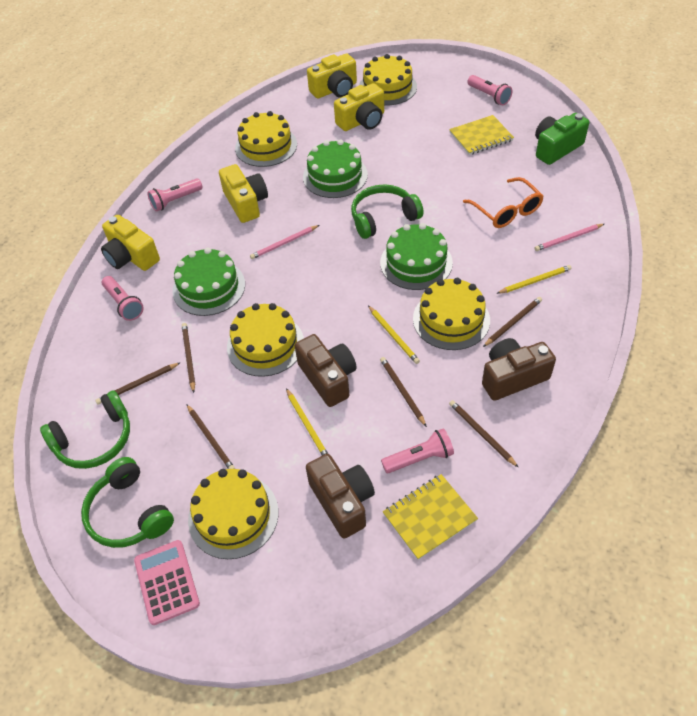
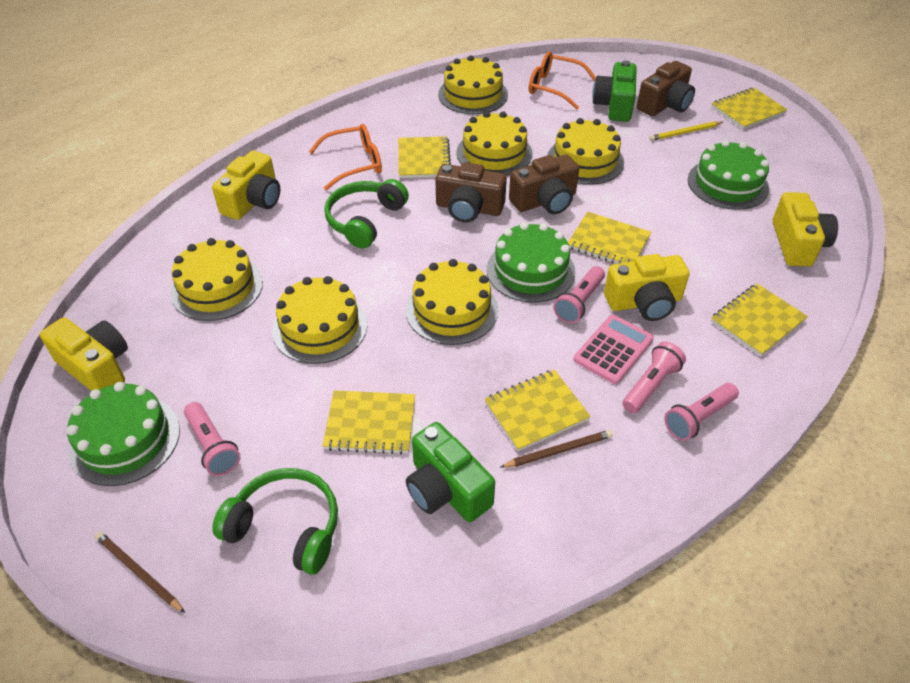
brown pencil: 6 -> 2
green camera: 1 -> 2
green headphones: 3 -> 2
orange glasses: 1 -> 2
pink pencil: 2 -> 0
yellow cake: 5 -> 6
yellow notebook: 2 -> 6
yellow pencil: 3 -> 1

